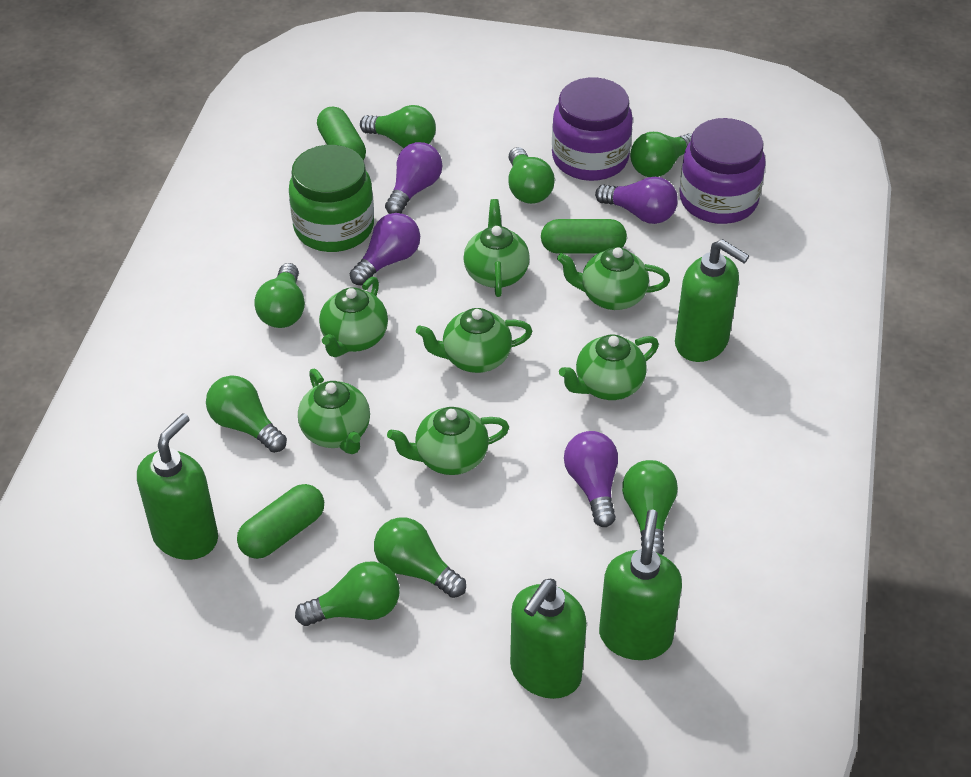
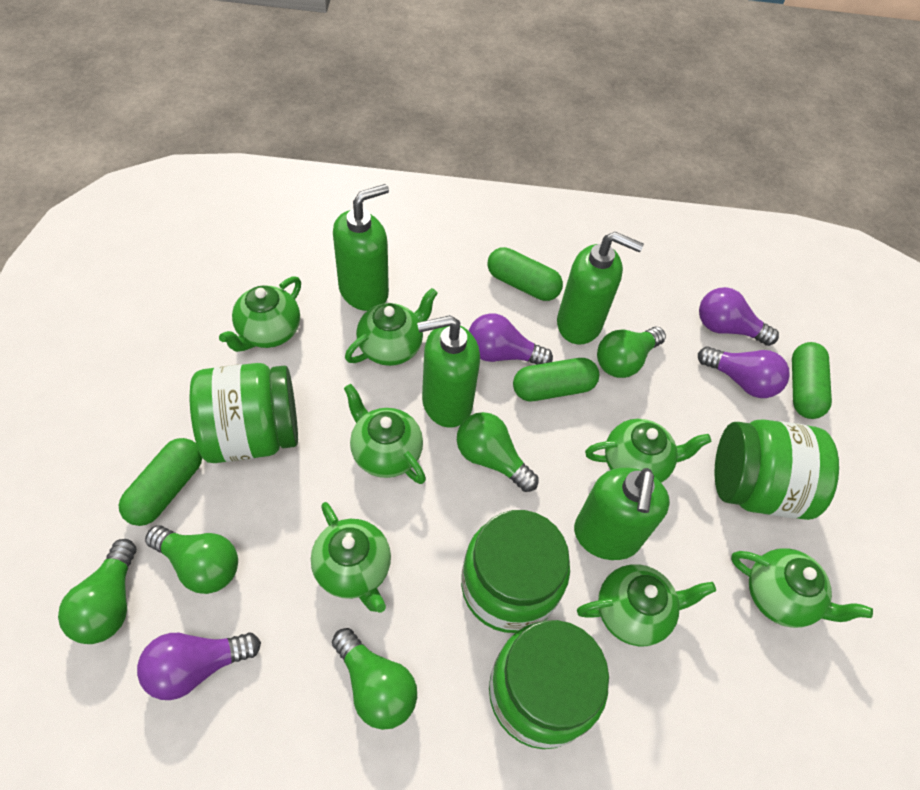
green capsule: 3 -> 4
green jar: 1 -> 4
green light bulb: 8 -> 5
purple jar: 2 -> 0

